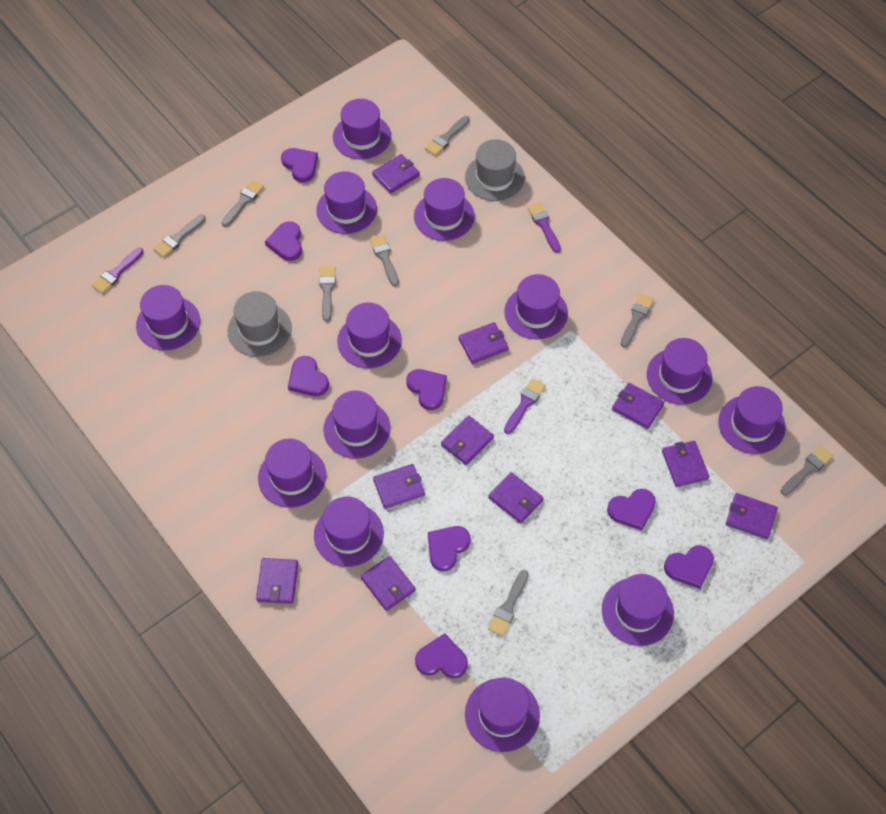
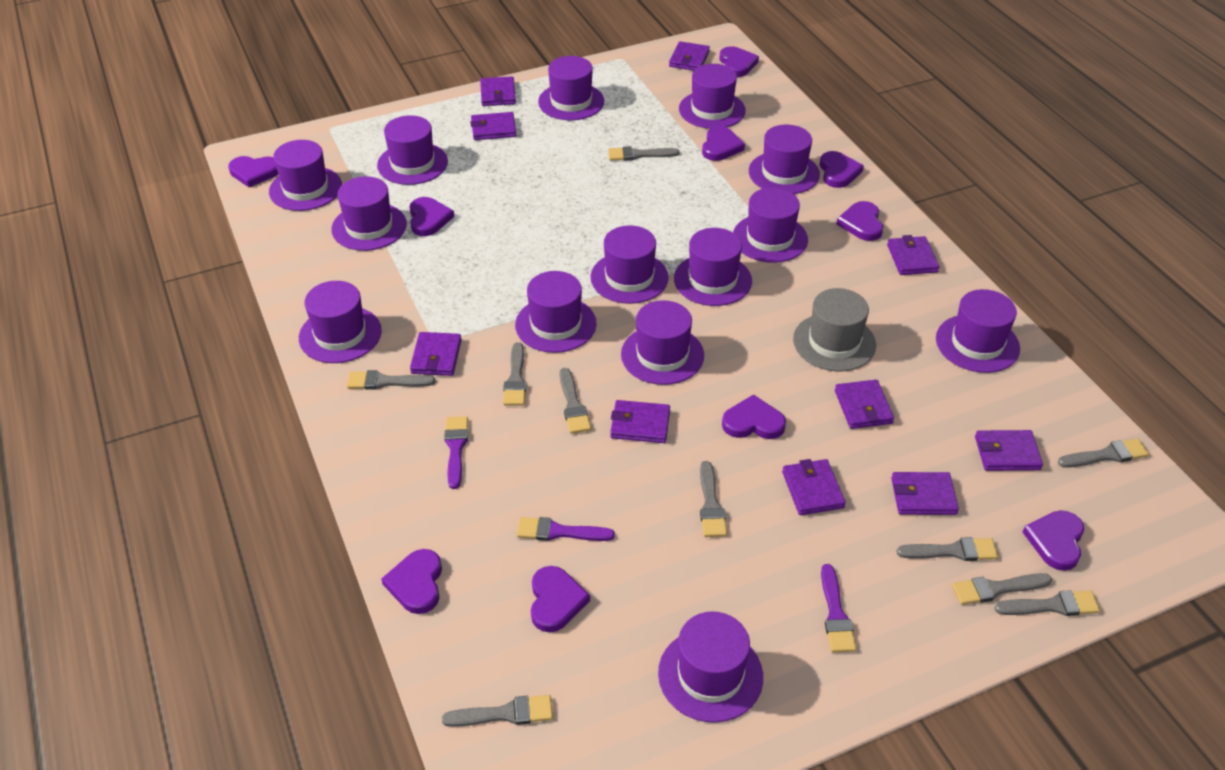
grey brush: 8 -> 10
grey hat: 2 -> 1
purple hat: 13 -> 14
purple heart: 8 -> 10

